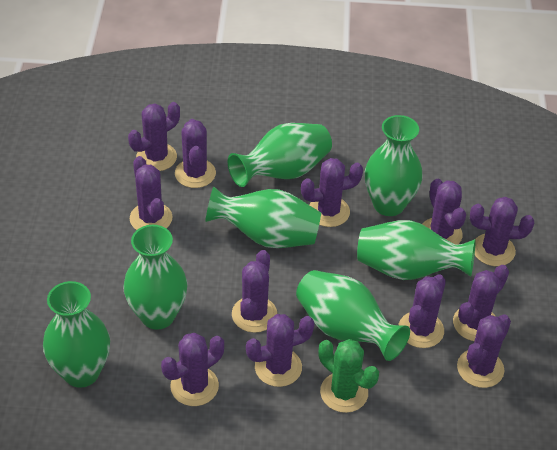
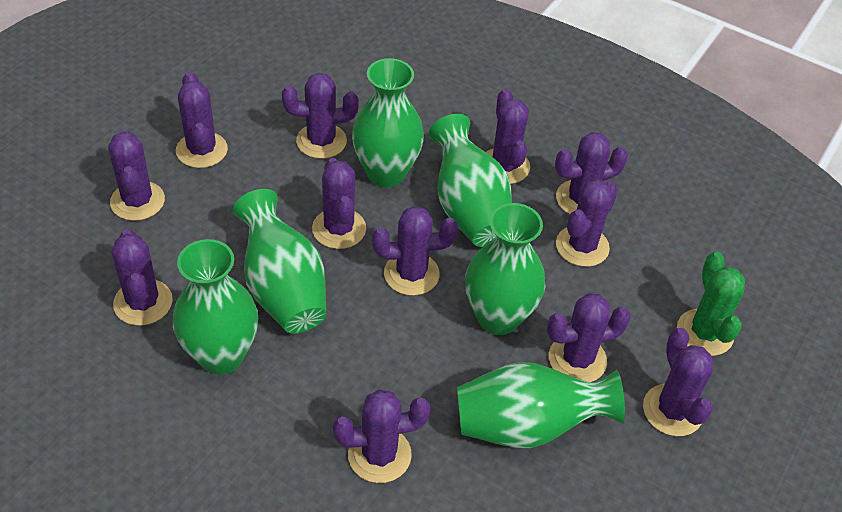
green vase: 7 -> 6

